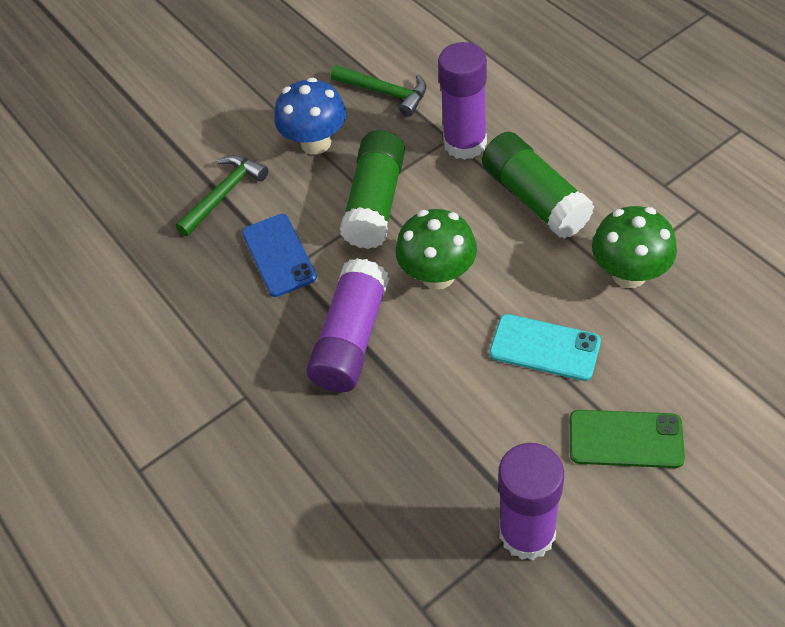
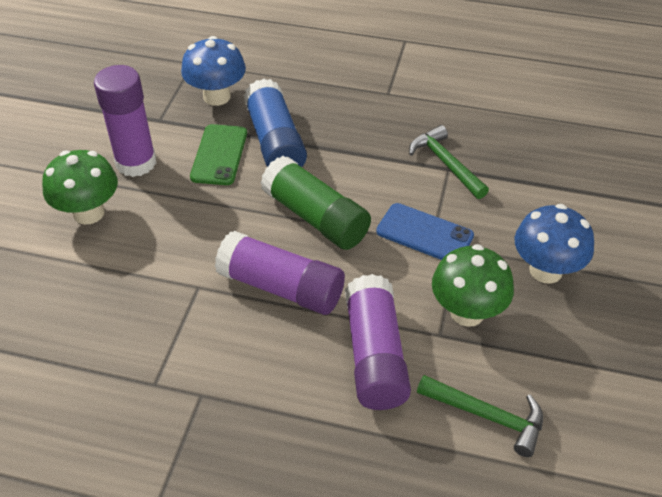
blue glue stick: 0 -> 1
blue mushroom: 1 -> 2
green glue stick: 2 -> 1
turquoise phone: 1 -> 0

